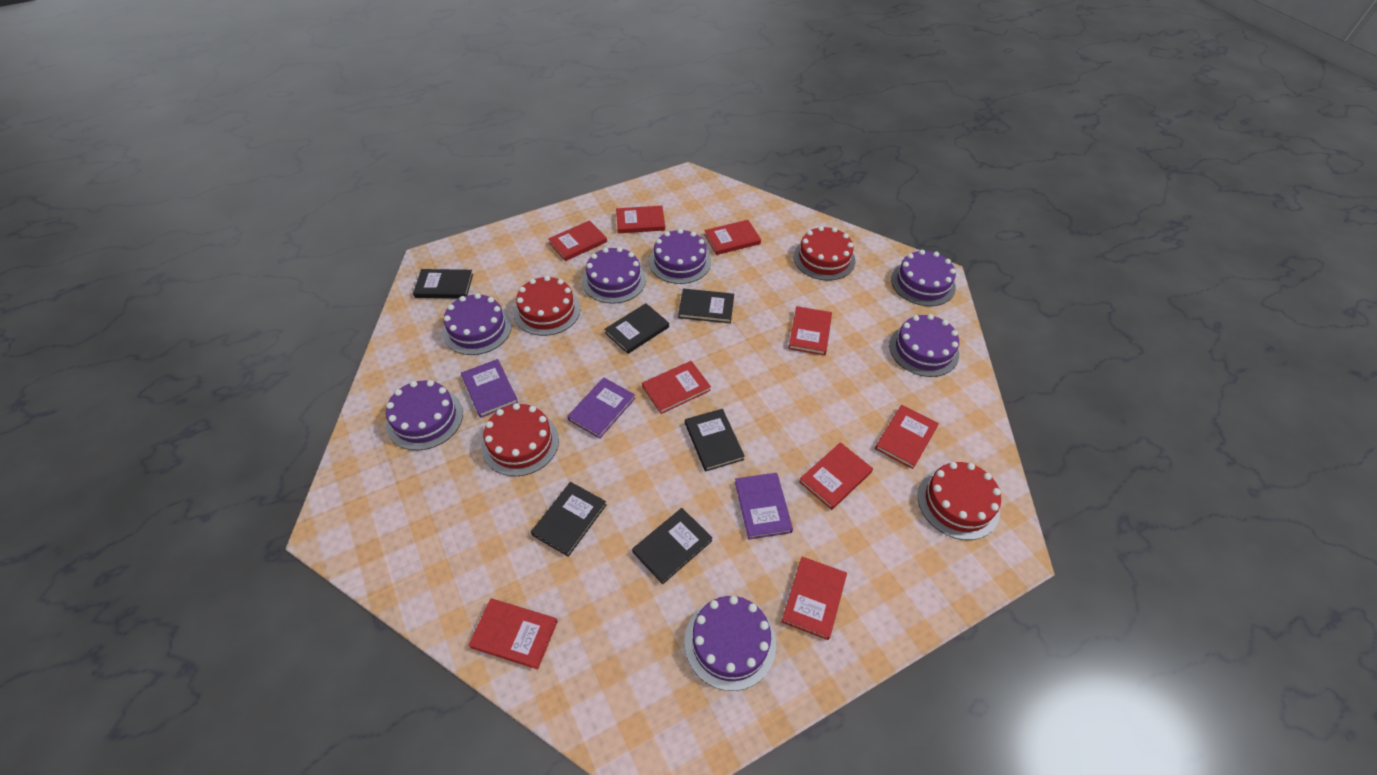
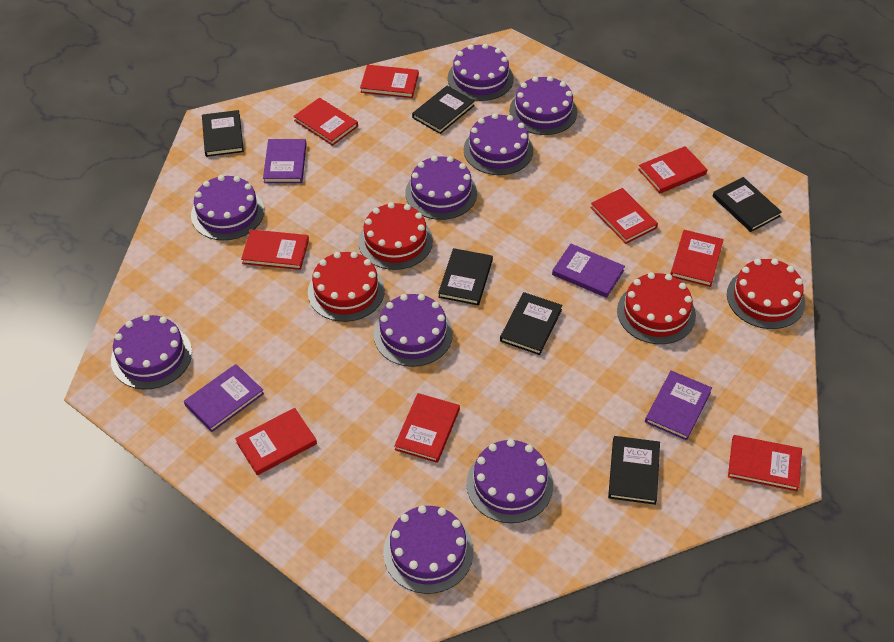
purple book: 3 -> 4
purple cake: 7 -> 9

